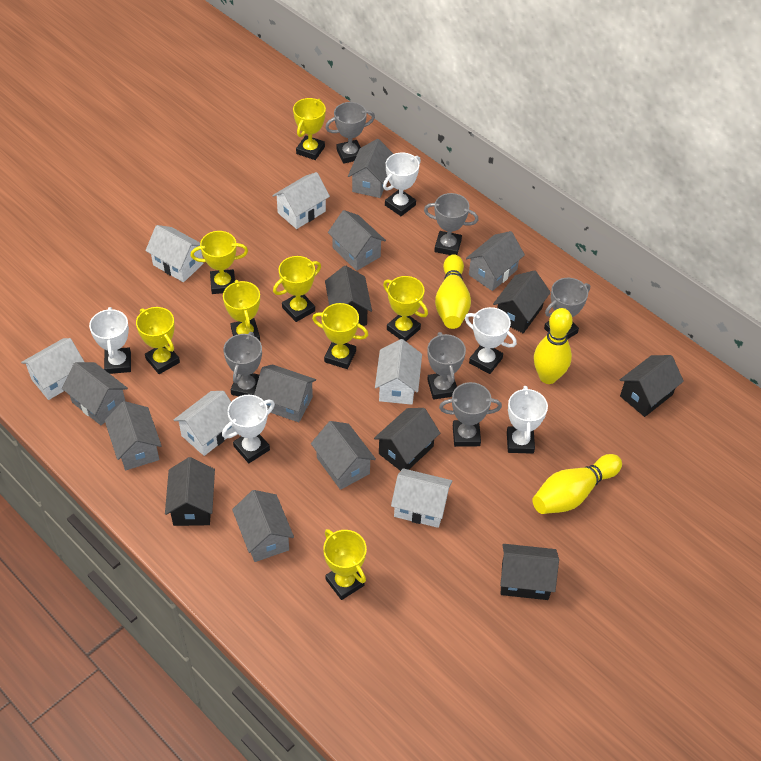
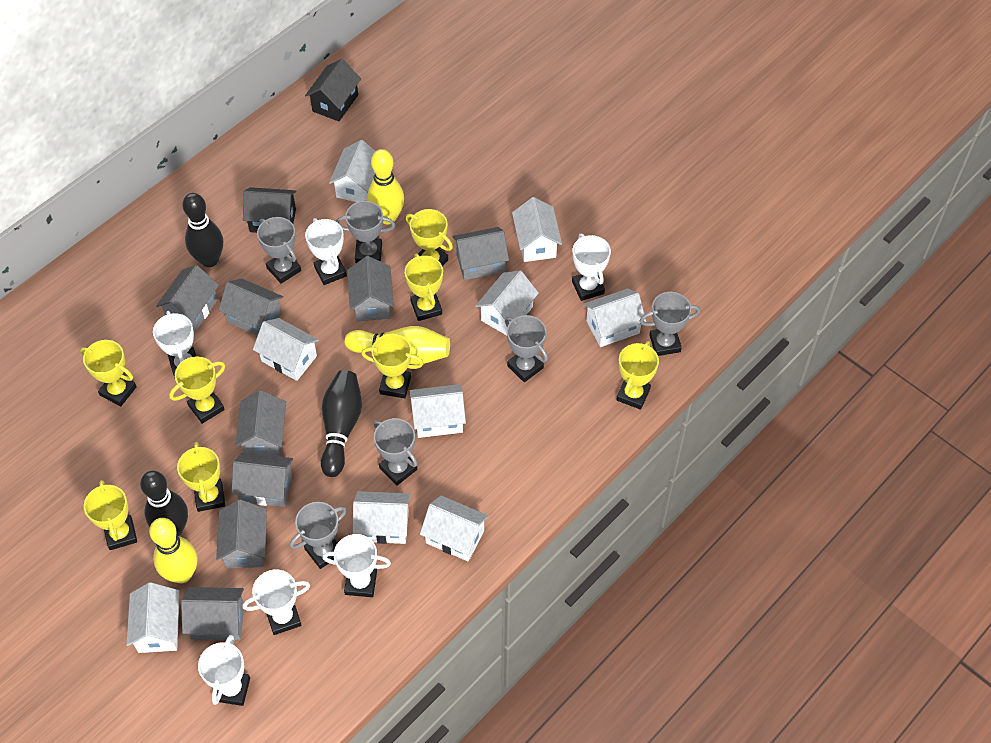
black bowling pin: 0 -> 3
black house: 6 -> 2
white house: 6 -> 9
white trophy: 5 -> 6

